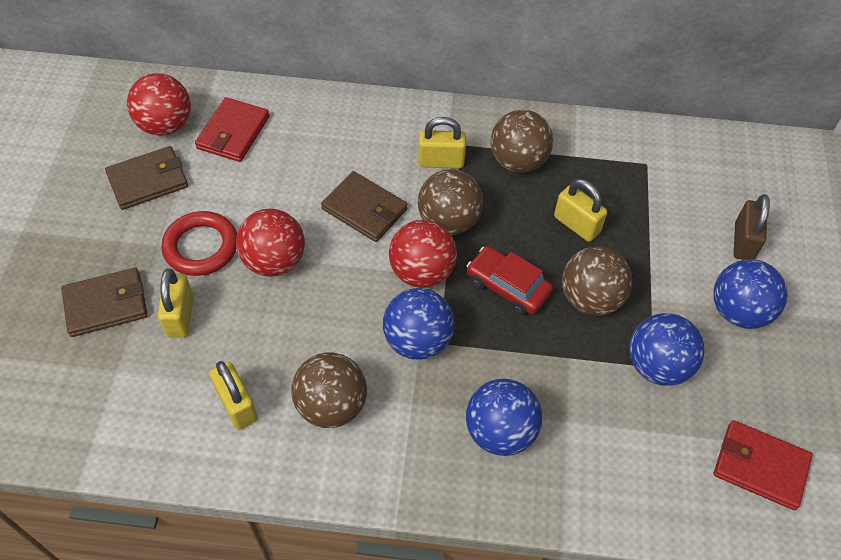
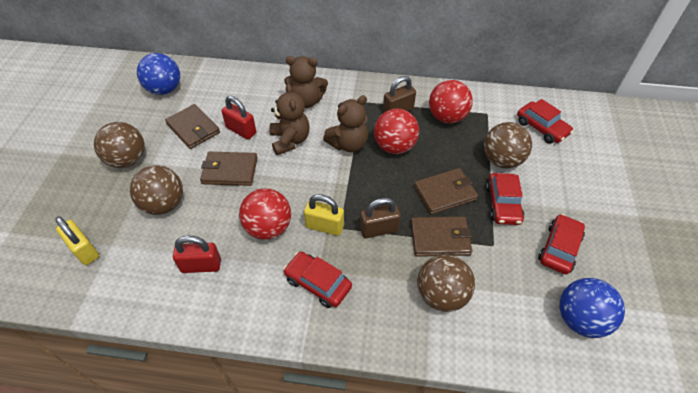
blue ball: 4 -> 2
brown padlock: 1 -> 2
brown teddy bear: 0 -> 3
brown wallet: 3 -> 4
red car: 1 -> 4
red padlock: 0 -> 2
red ring: 1 -> 0
red wallet: 2 -> 0
yellow padlock: 4 -> 2

